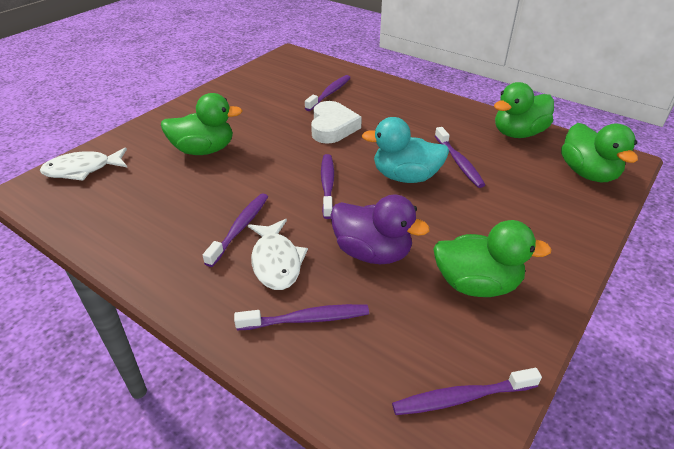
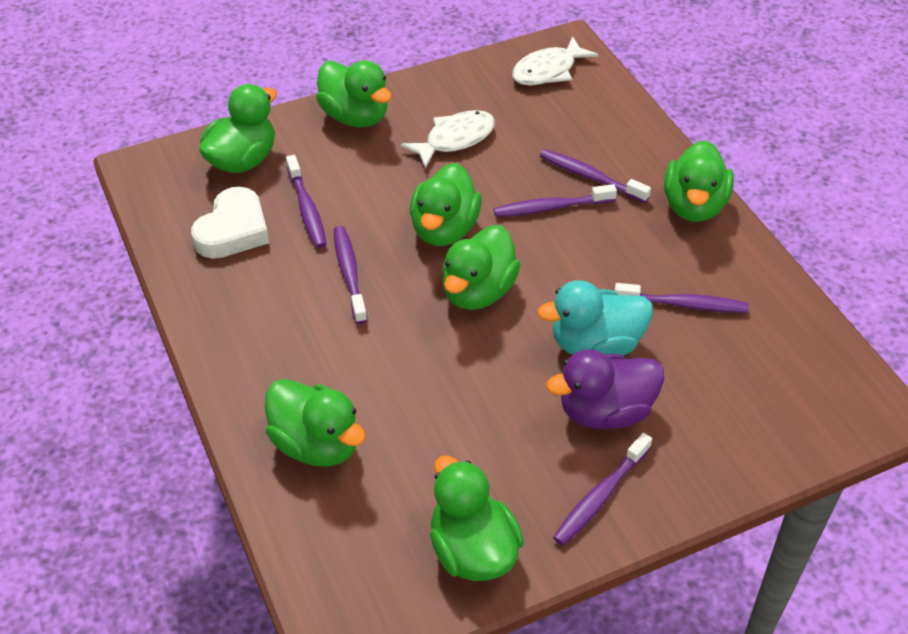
green duck: 4 -> 7

